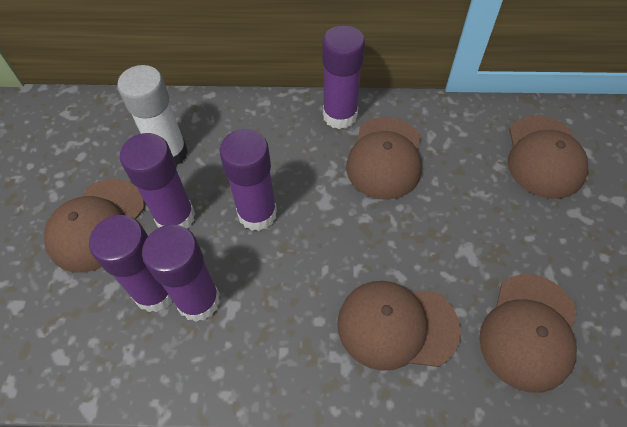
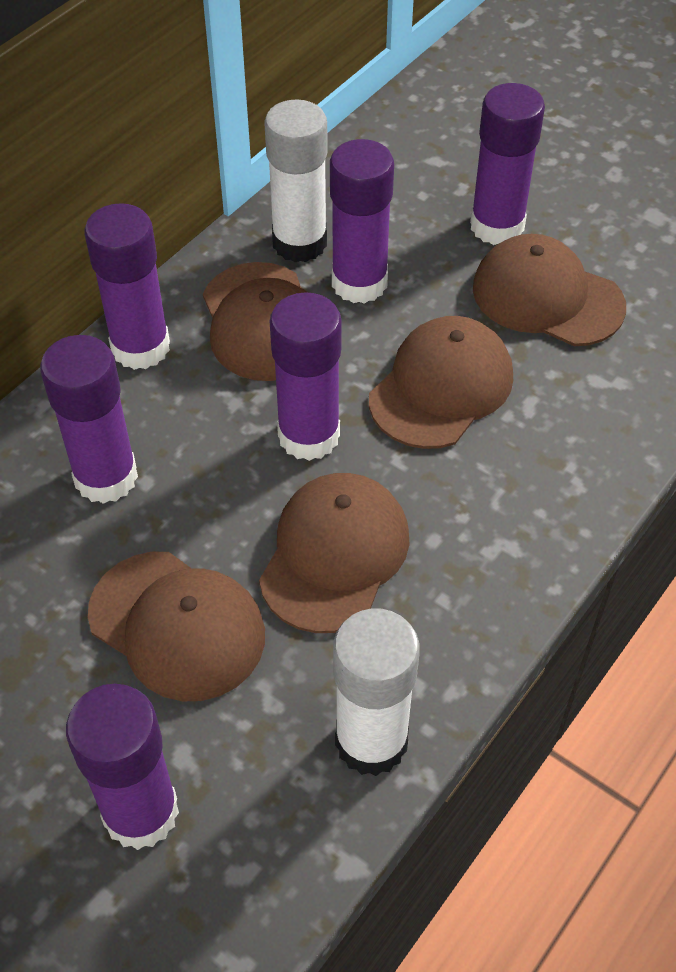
purple glue stick: 5 -> 6
white glue stick: 1 -> 2

